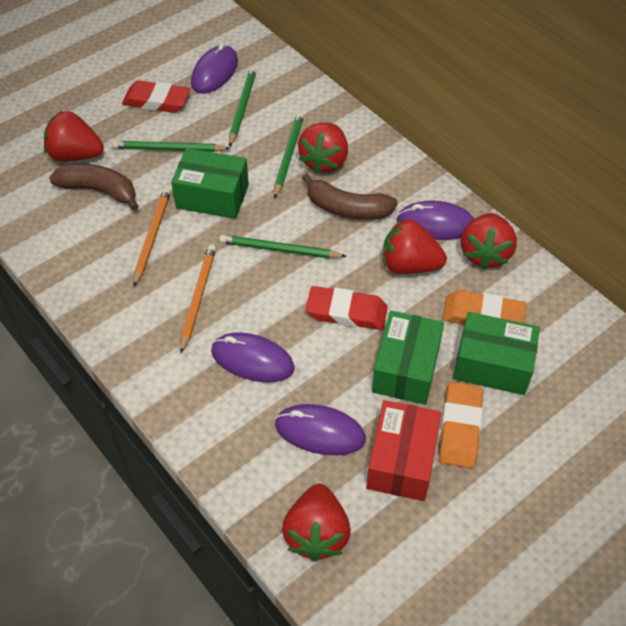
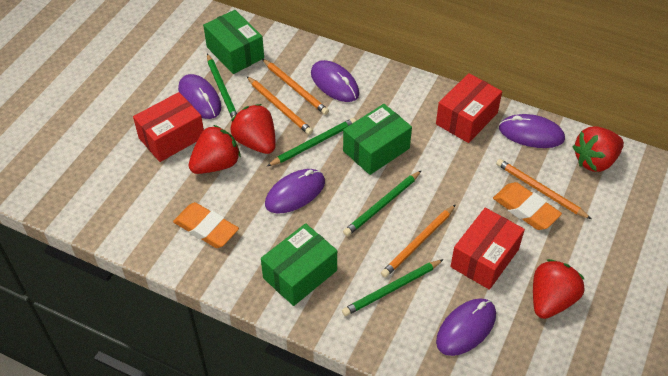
brown banana: 2 -> 0
orange pencil: 2 -> 4
purple mouse: 4 -> 5
red box: 1 -> 3
red eraser: 2 -> 0
red strawberry: 5 -> 4

